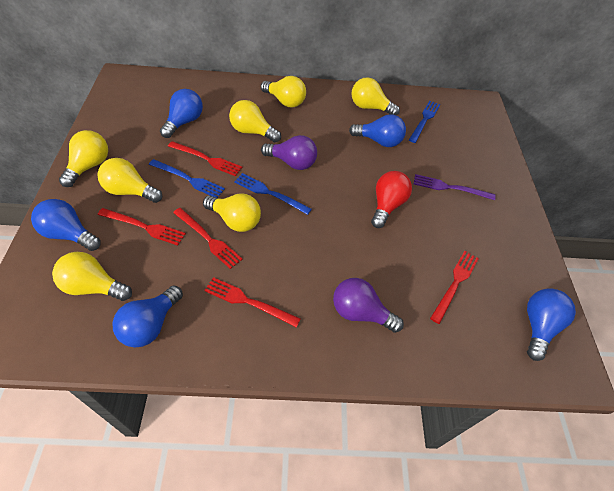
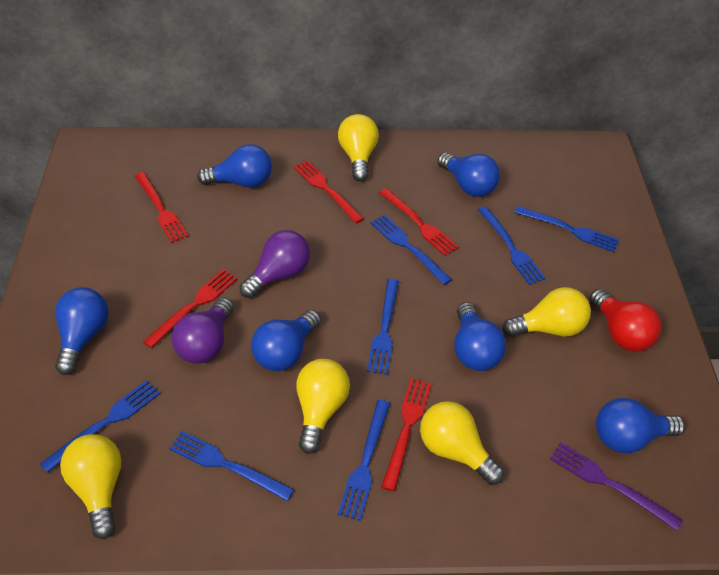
blue fork: 3 -> 7
blue light bulb: 5 -> 6
yellow light bulb: 7 -> 5

